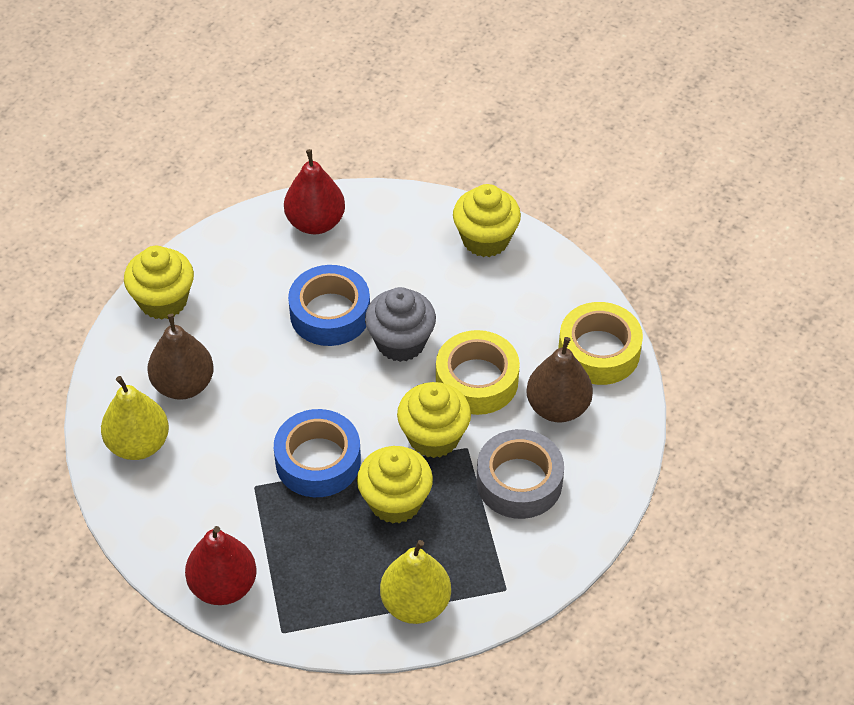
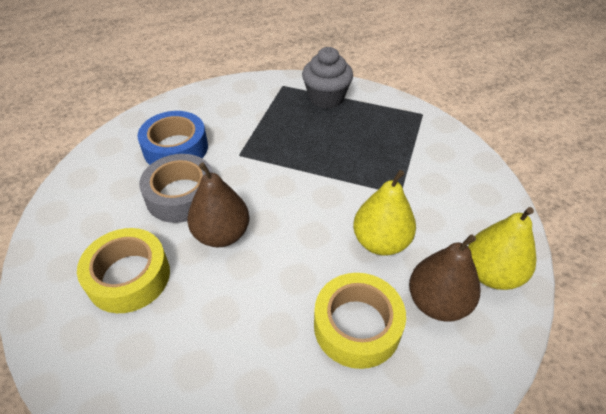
blue tape: 2 -> 1
red pear: 2 -> 0
yellow cupcake: 4 -> 0

